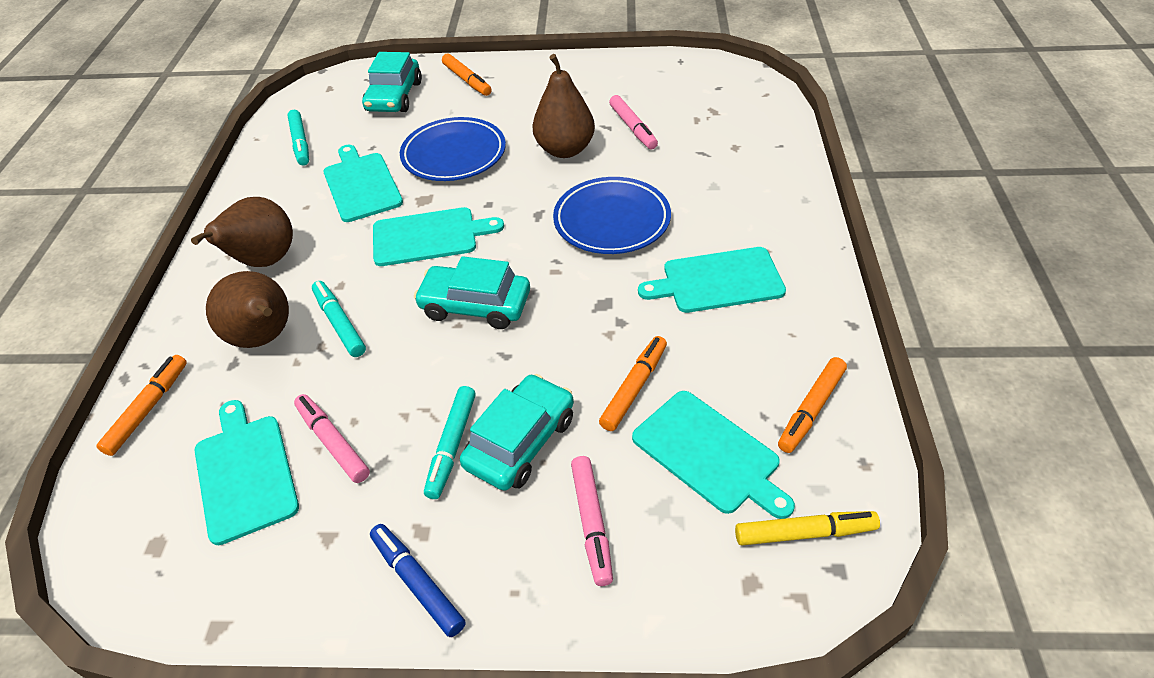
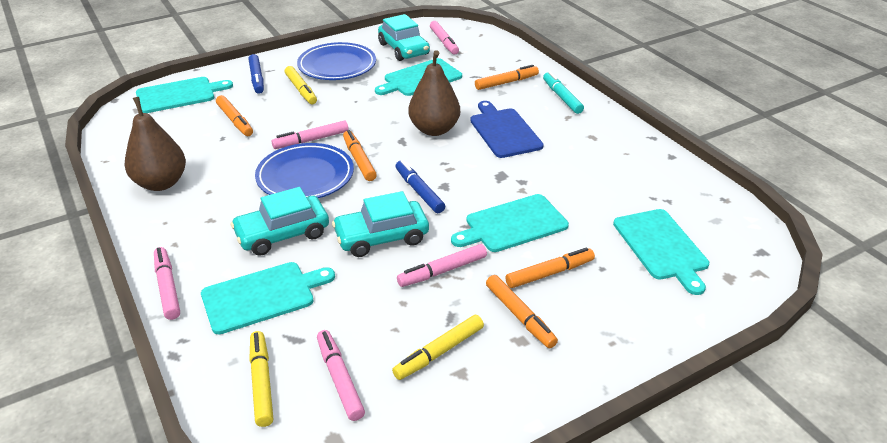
blue cutting board: 0 -> 1
blue marker: 1 -> 2
brown pear: 3 -> 2
orange marker: 4 -> 5
pink marker: 3 -> 5
turquoise marker: 3 -> 1
yellow marker: 1 -> 3

